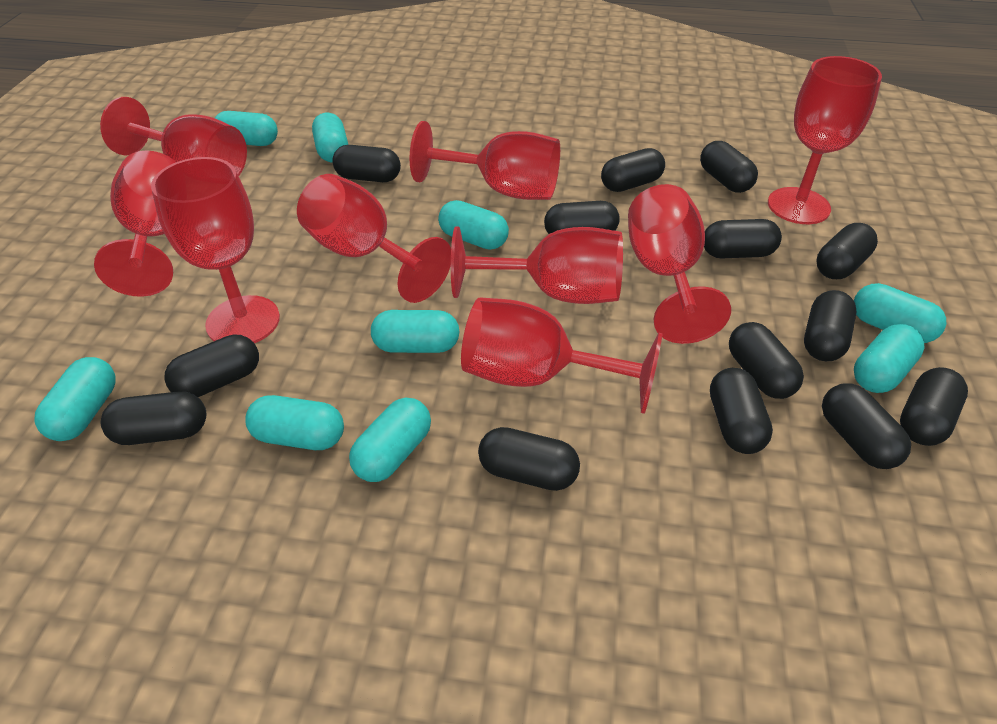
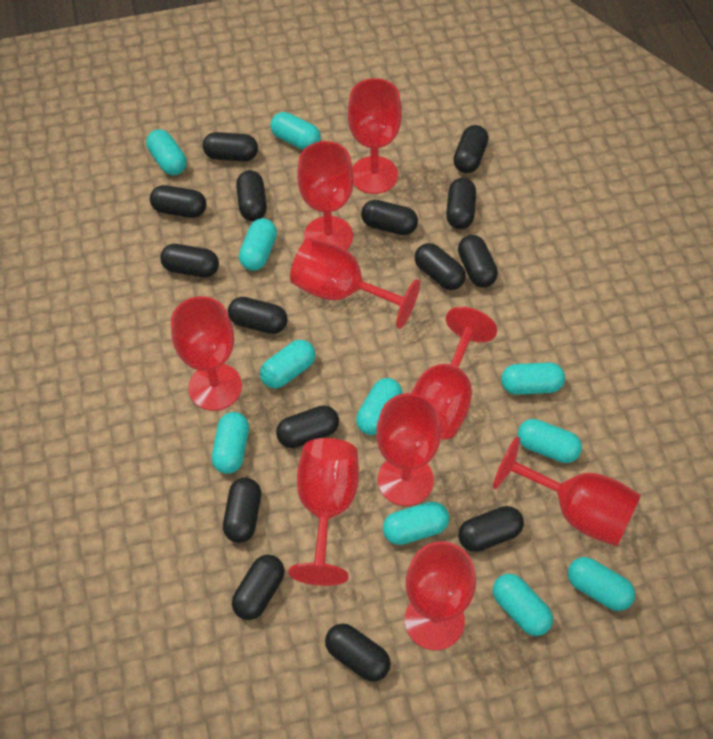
black capsule: 14 -> 15
turquoise capsule: 9 -> 11

